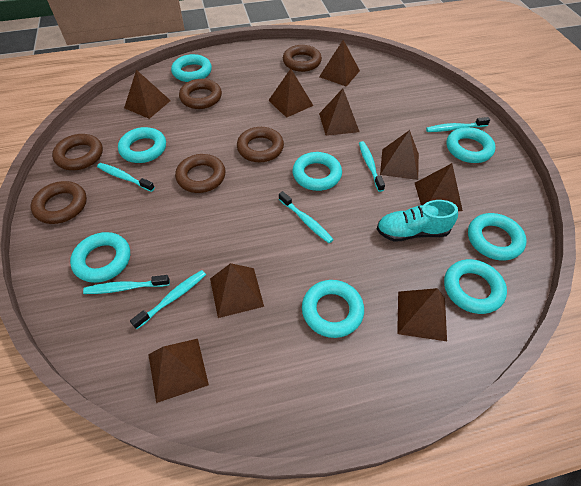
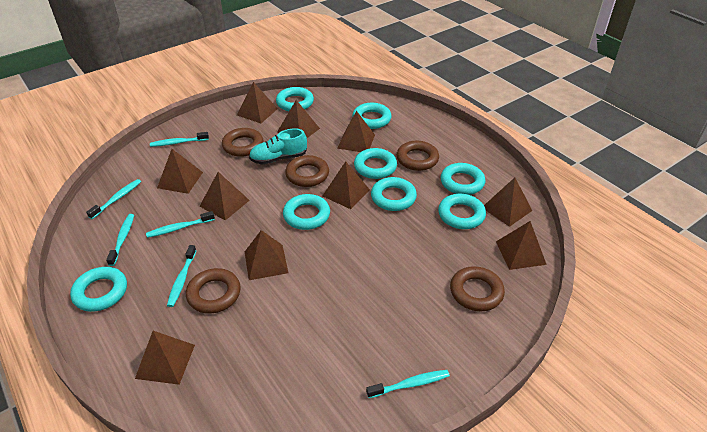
brown pyramid: 9 -> 10
brown ring: 6 -> 5

